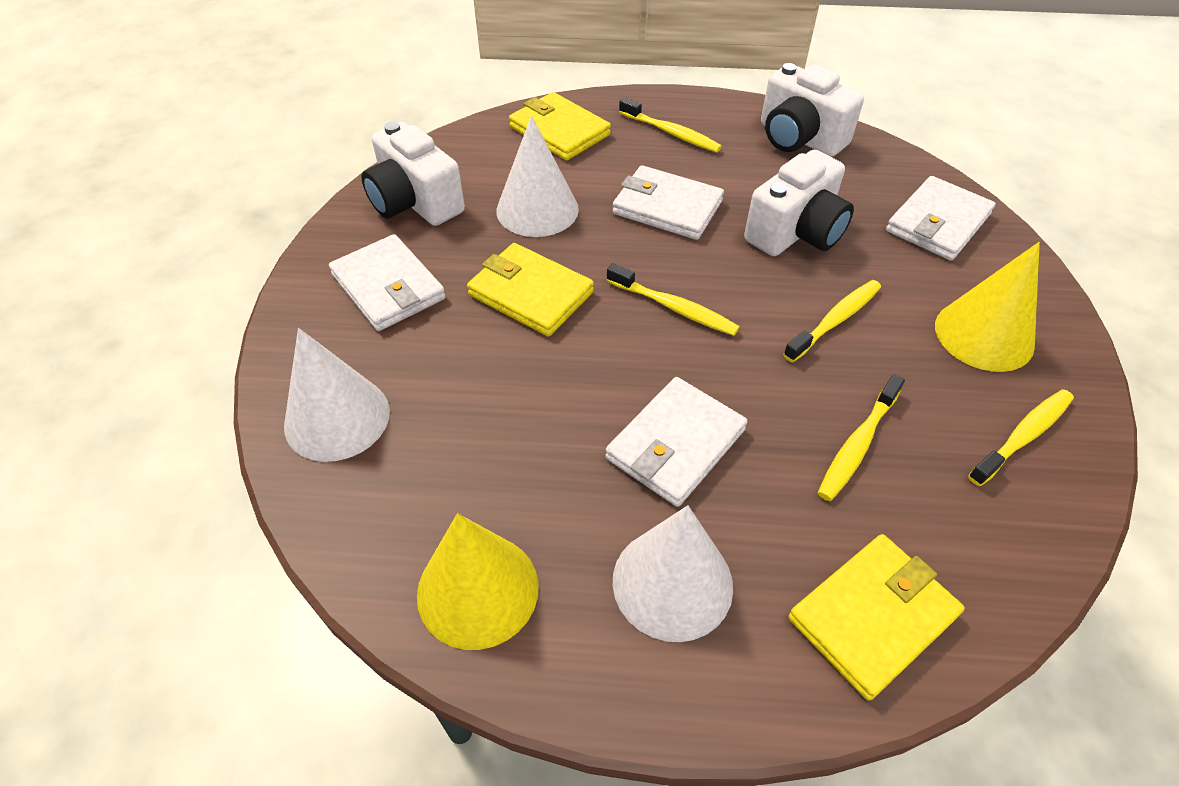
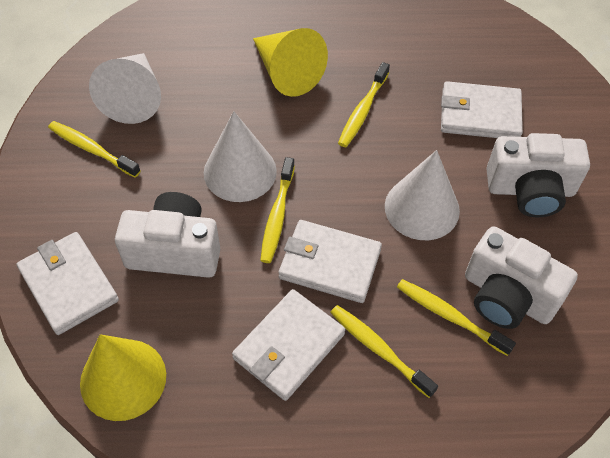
yellow wallet: 3 -> 0

